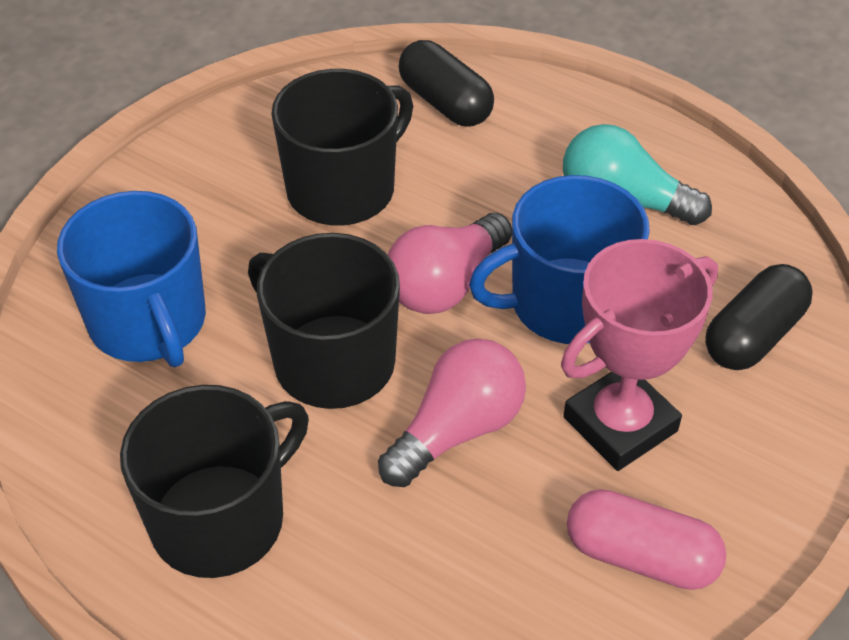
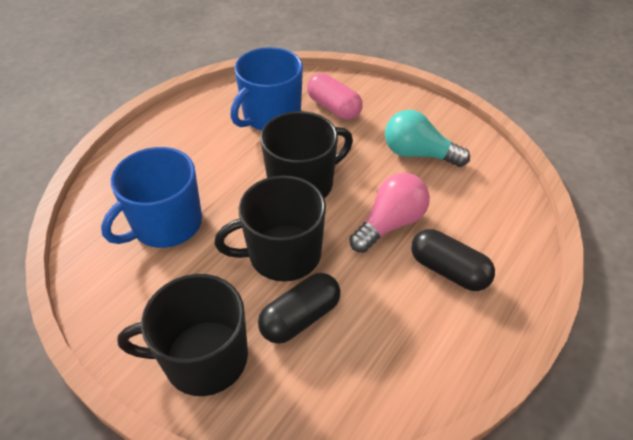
pink light bulb: 2 -> 1
pink trophy: 1 -> 0

